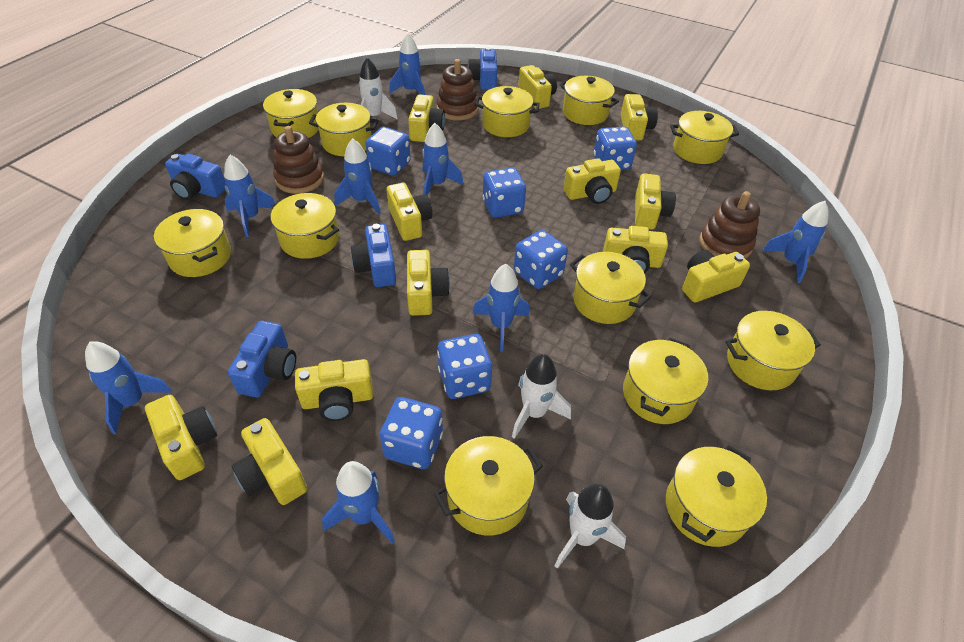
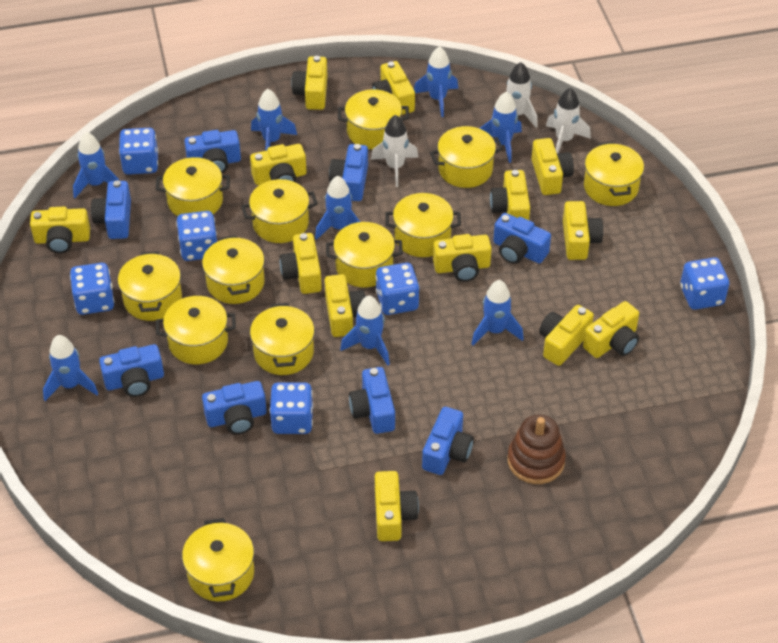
blue camera: 4 -> 8
brown stacking toy: 3 -> 1
yellow camera: 12 -> 13

